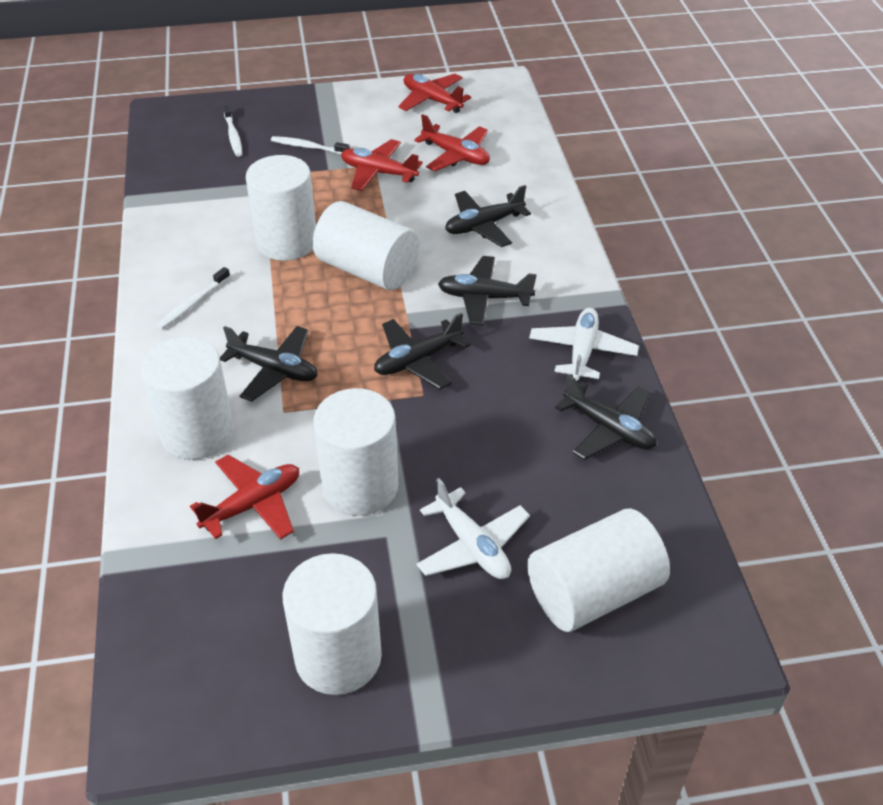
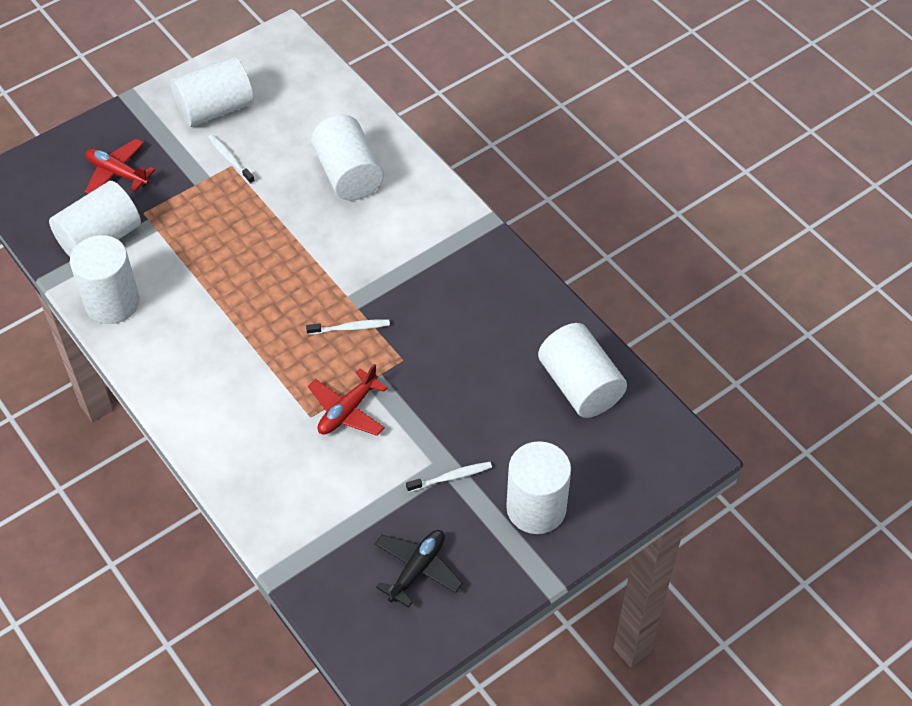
black plane: 5 -> 1
red plane: 4 -> 2
white plane: 2 -> 0

